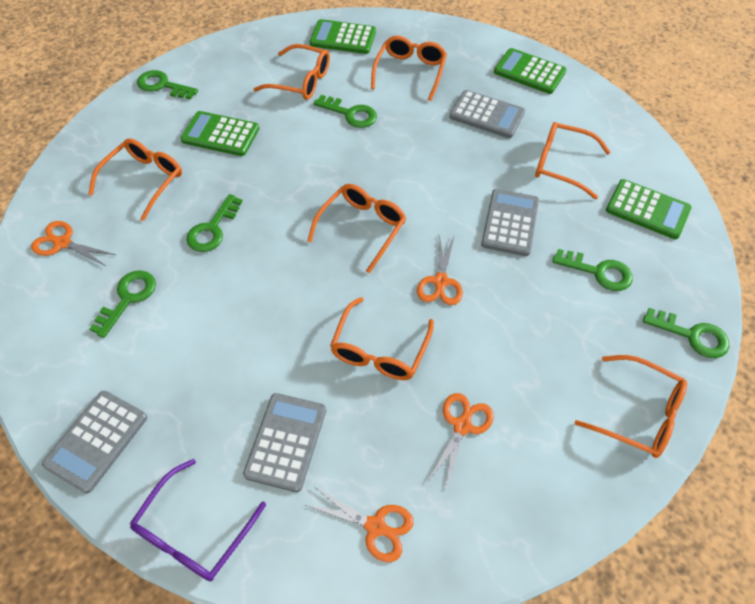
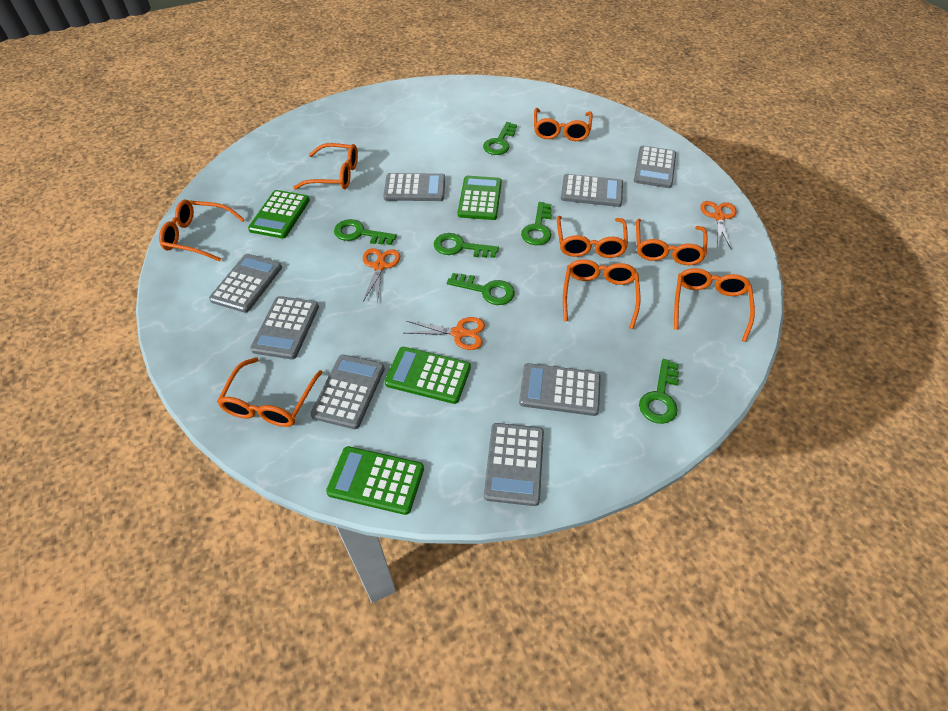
grey calculator: 4 -> 8
orange glasses: 7 -> 8
orange scissors: 4 -> 3
purple glasses: 1 -> 0

